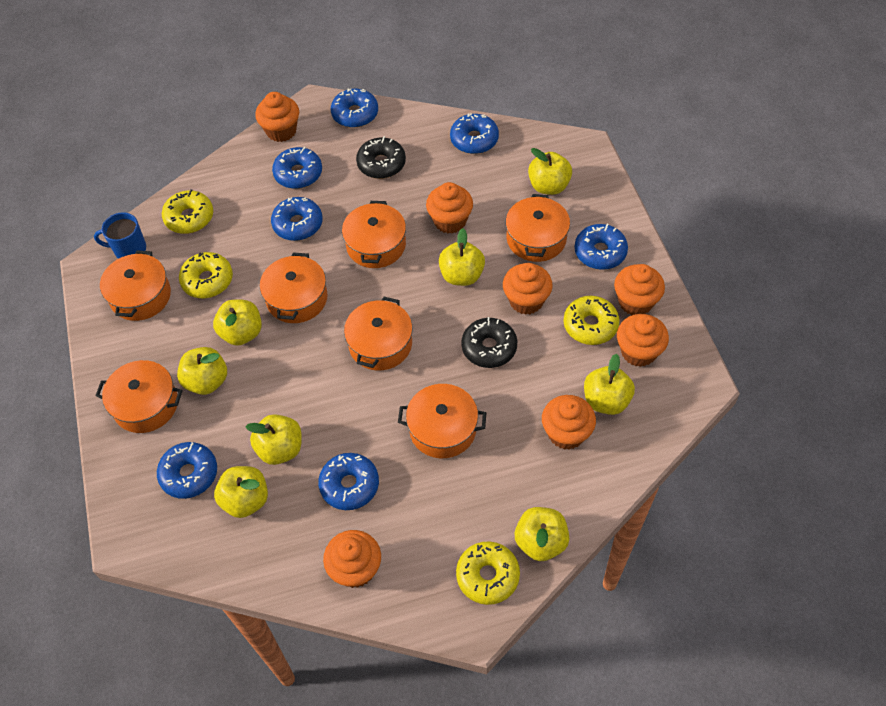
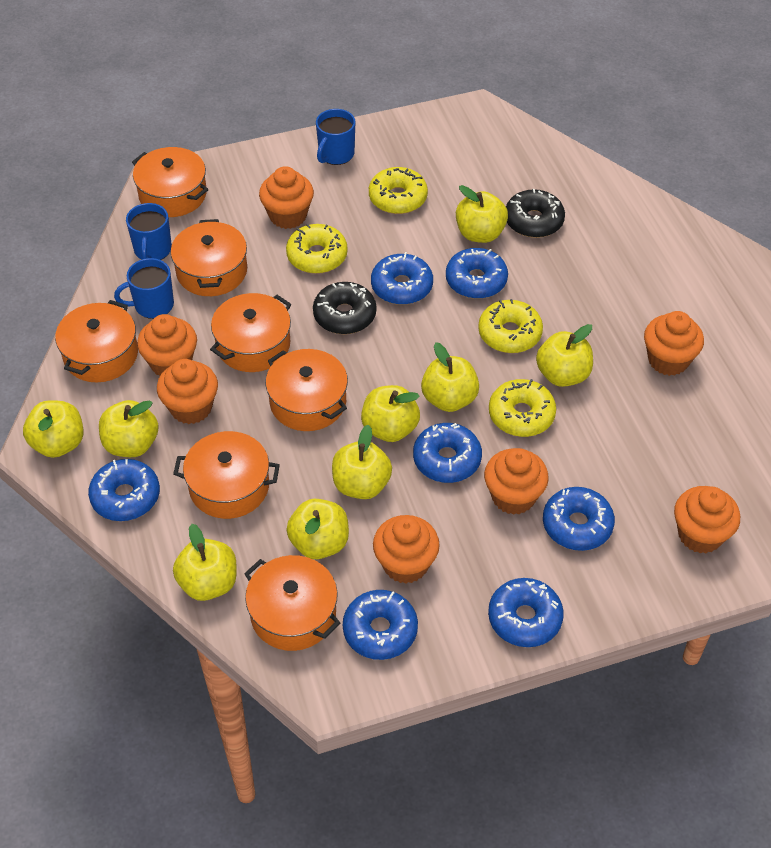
blue mug: 1 -> 3
yellow apple: 8 -> 9

